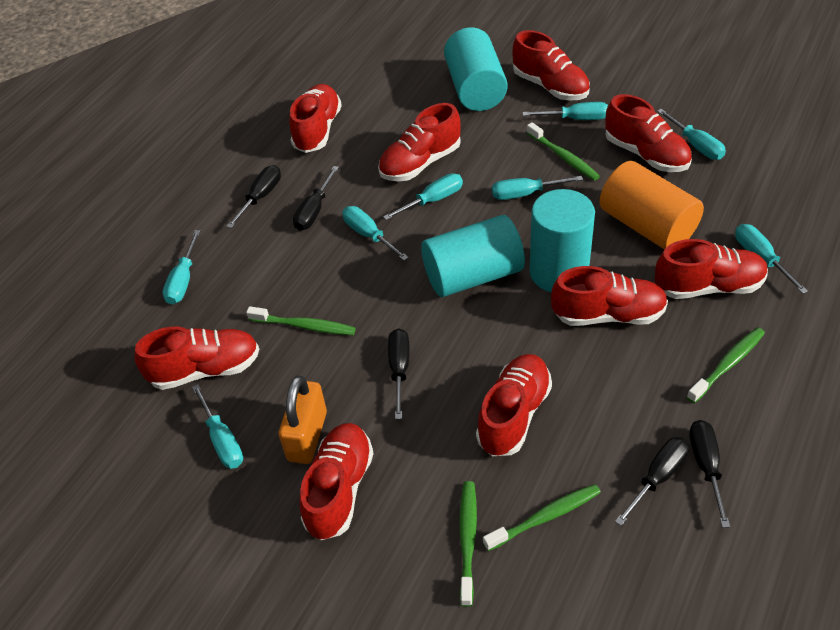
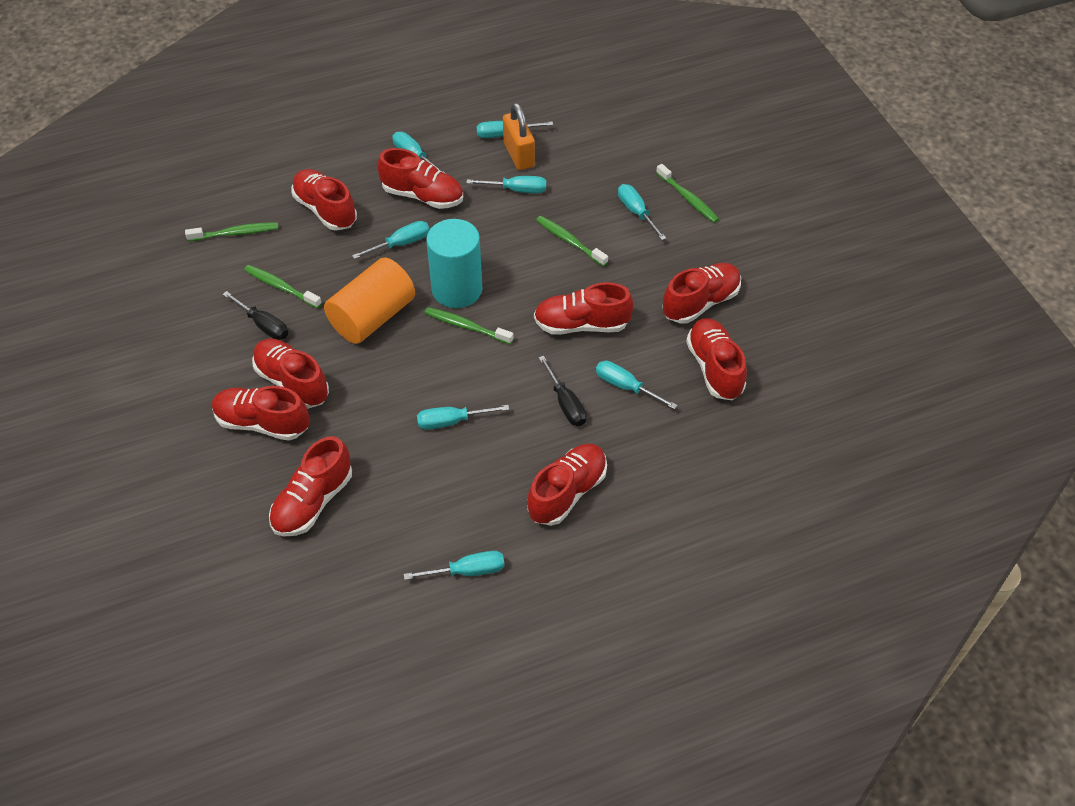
black screwdriver: 5 -> 2
turquoise cylinder: 3 -> 1

